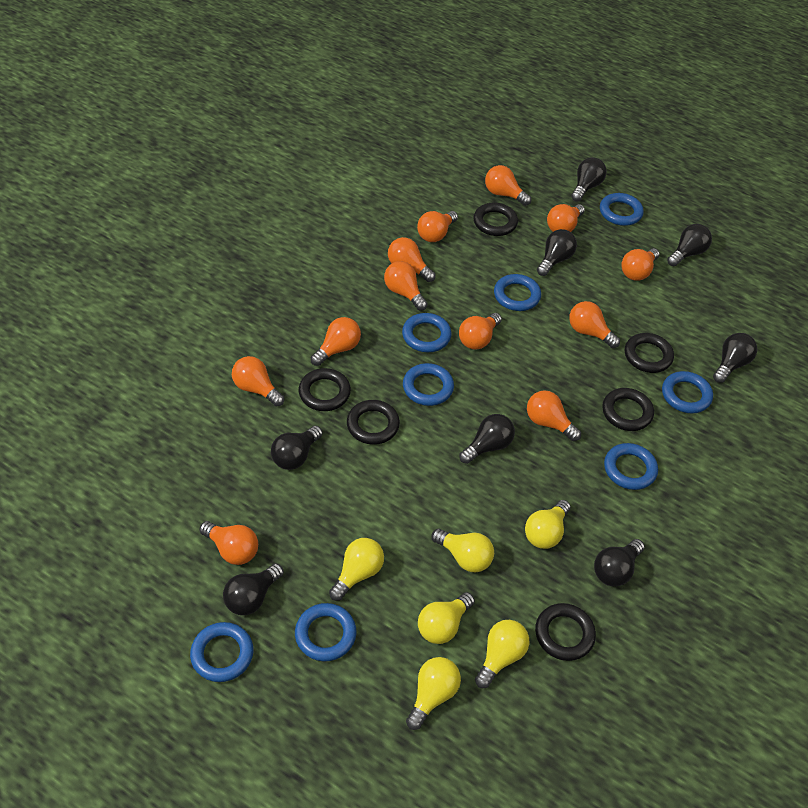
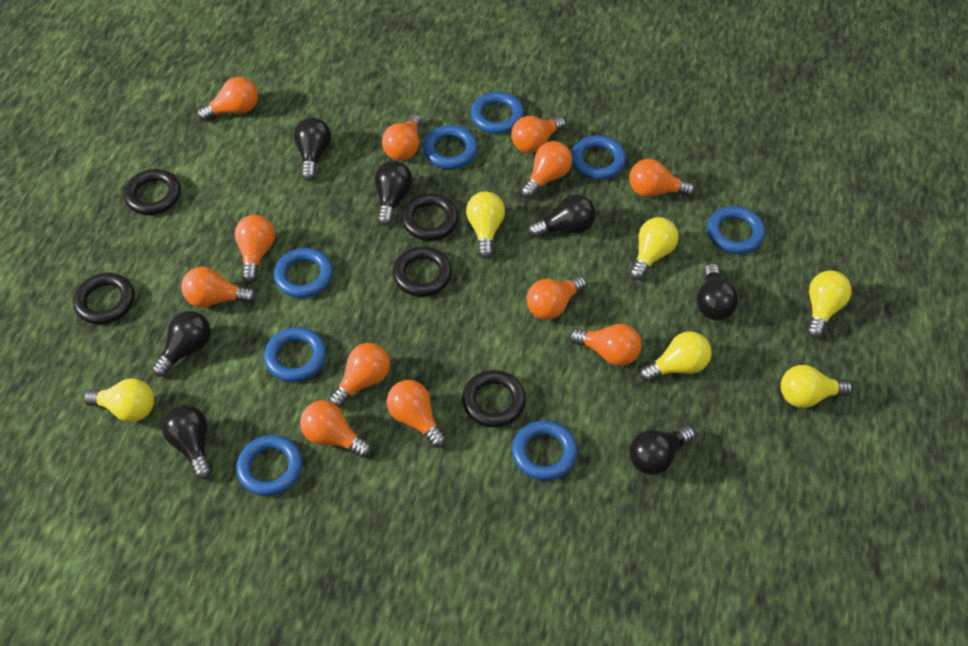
black light bulb: 8 -> 7
black ring: 6 -> 5

